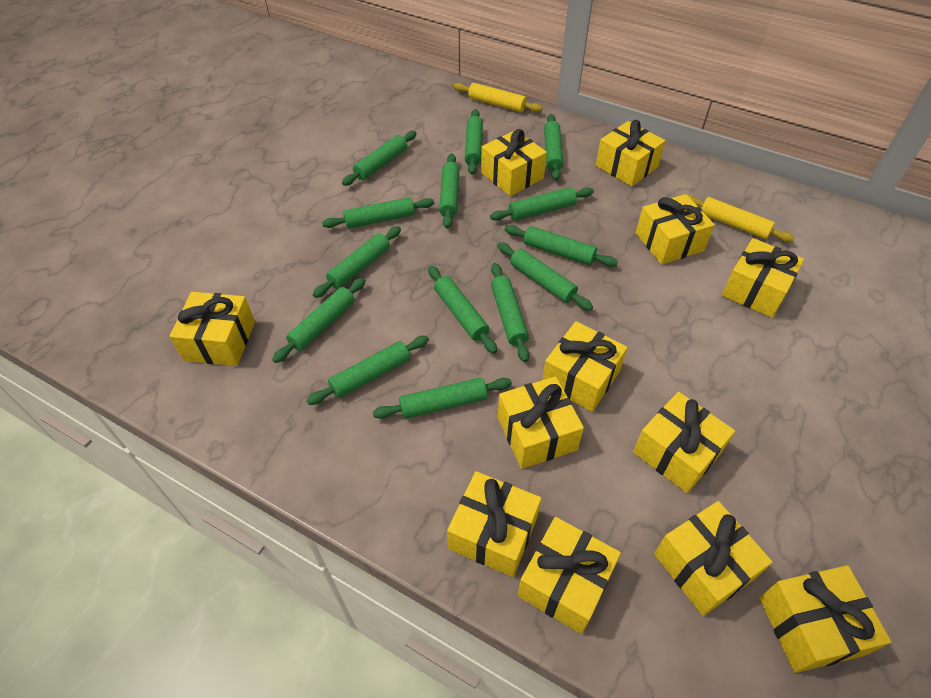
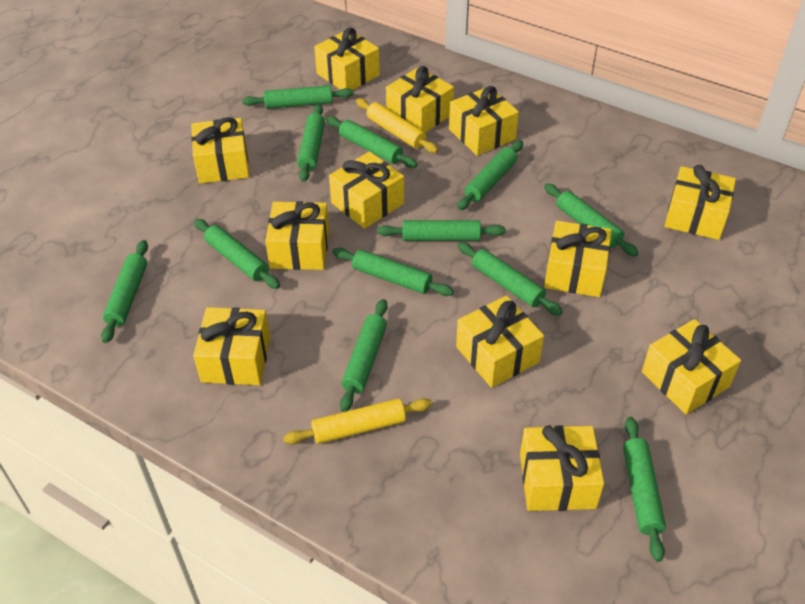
green rolling pin: 14 -> 12

